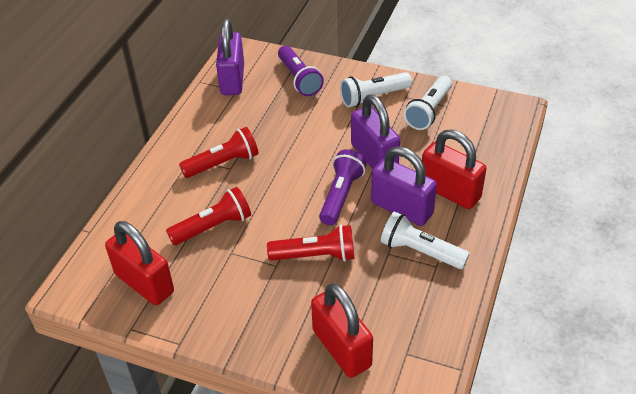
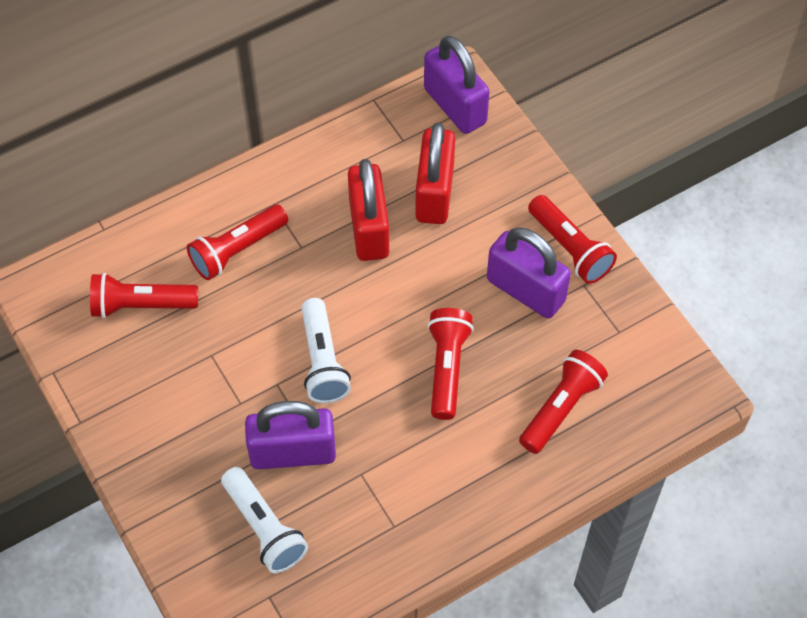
purple flashlight: 2 -> 0
red flashlight: 3 -> 5
red padlock: 3 -> 2
white flashlight: 3 -> 2

